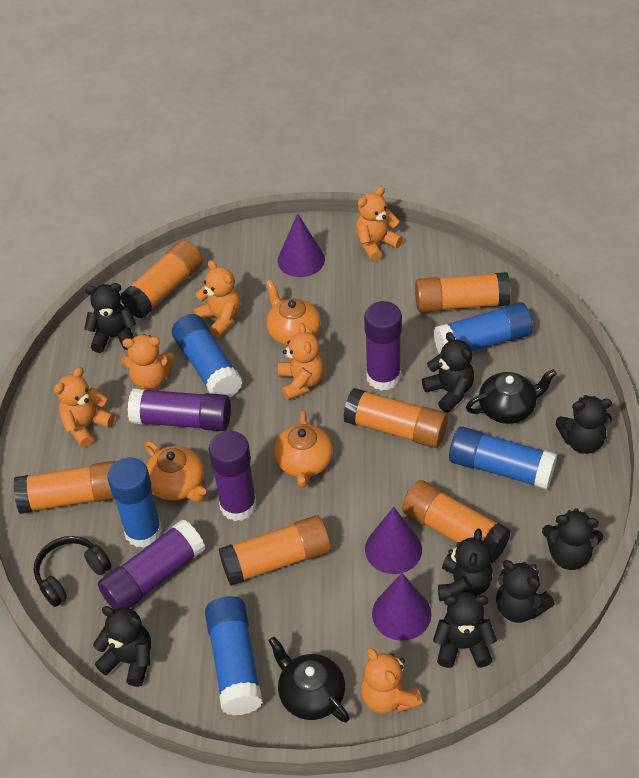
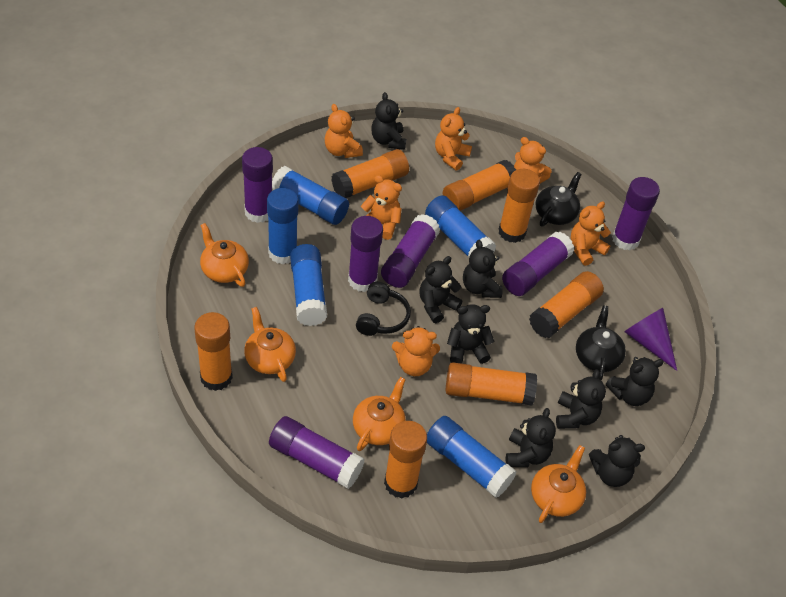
orange glue stick: 6 -> 7
orange teapot: 3 -> 4
purple cone: 3 -> 1
purple glue stick: 4 -> 6

